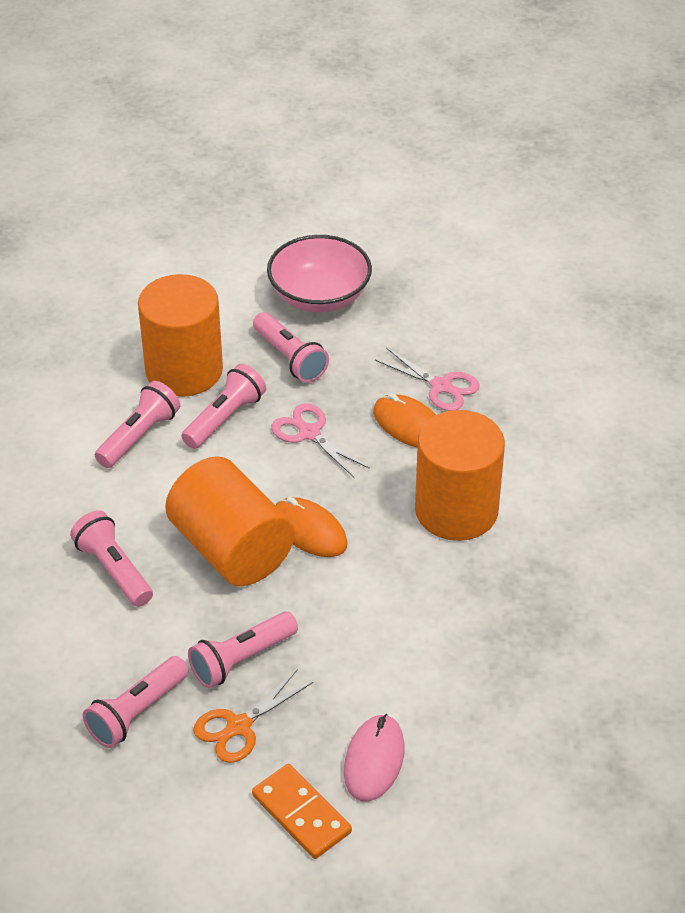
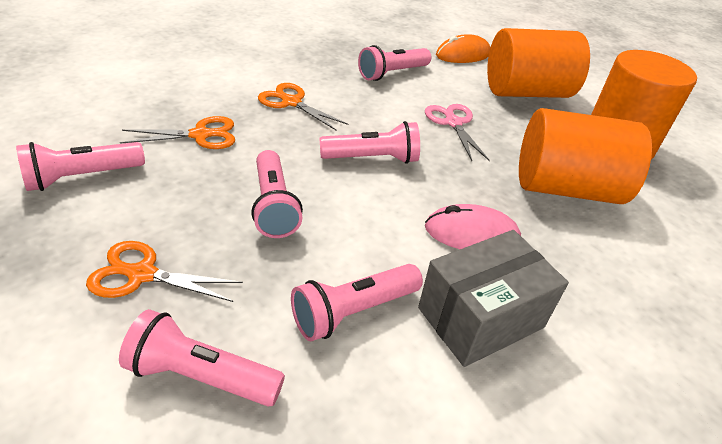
grey box: 0 -> 1
orange domino: 1 -> 0
orange mouse: 2 -> 1
orange scissors: 1 -> 3
pink bowl: 1 -> 0
pink scissors: 2 -> 1

